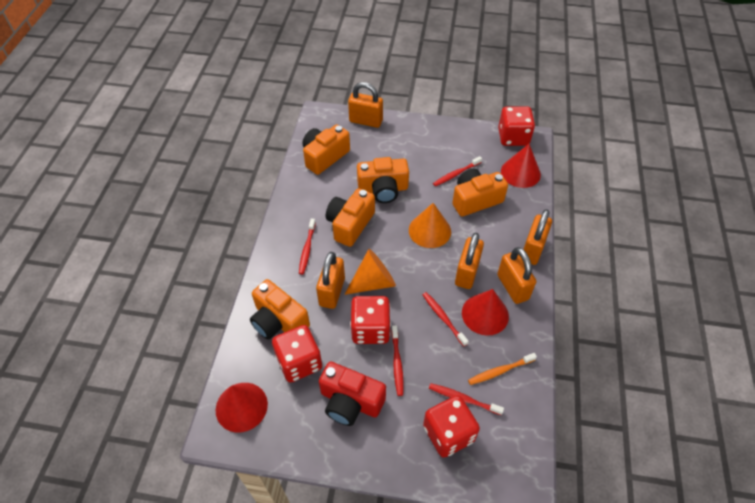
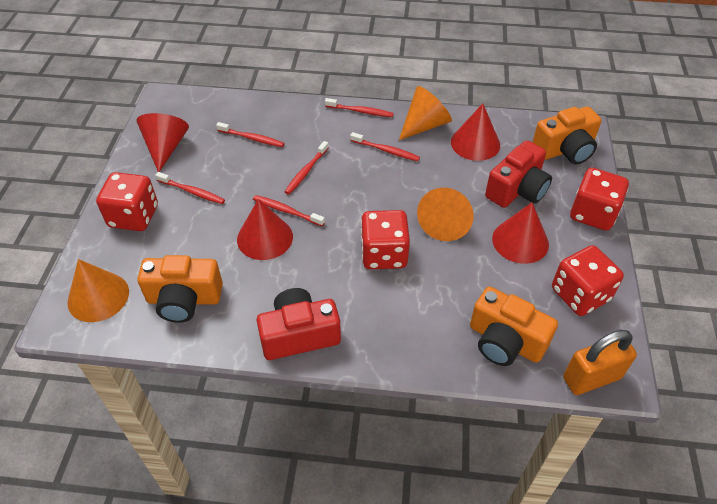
orange camera: 5 -> 3
orange cone: 2 -> 3
orange padlock: 5 -> 1
orange toothbrush: 1 -> 0
red camera: 1 -> 2
red cone: 3 -> 4
red toothbrush: 5 -> 6

